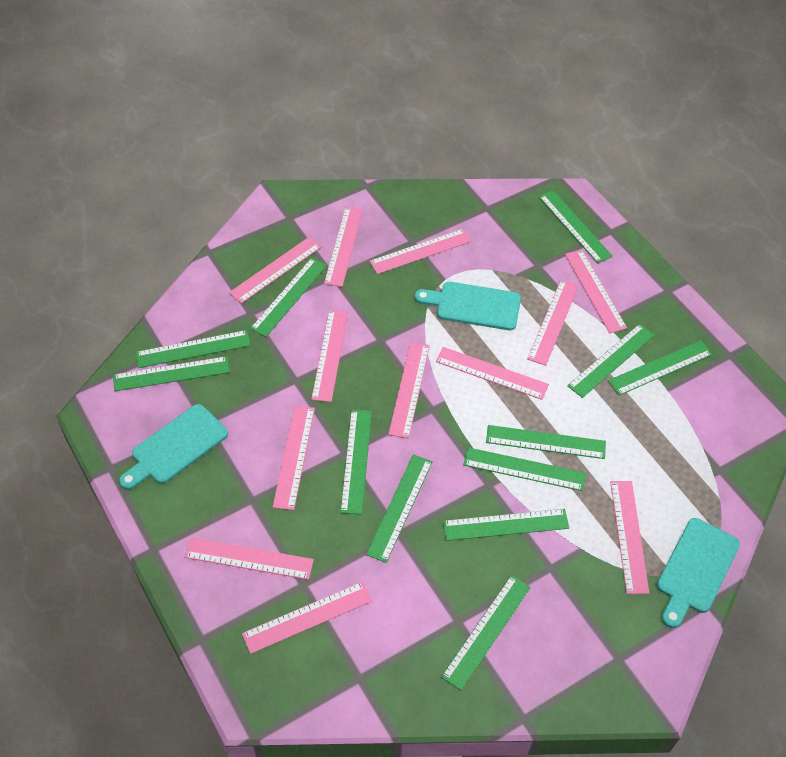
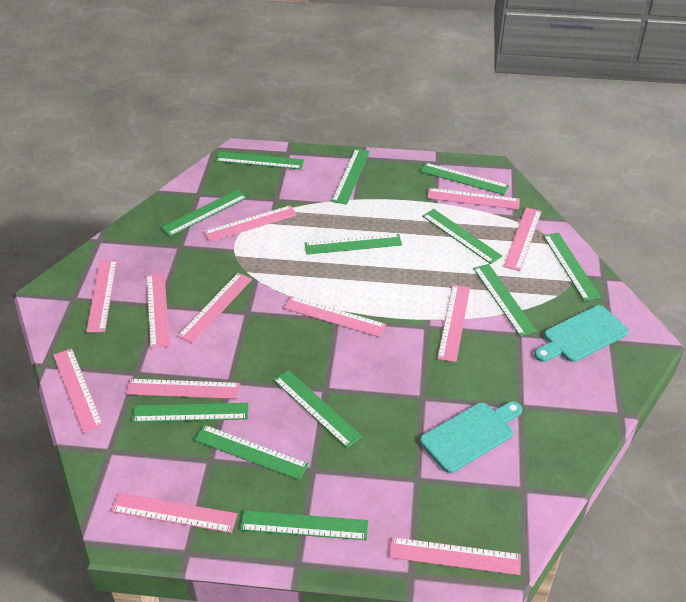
turquoise cutting board: 3 -> 2

